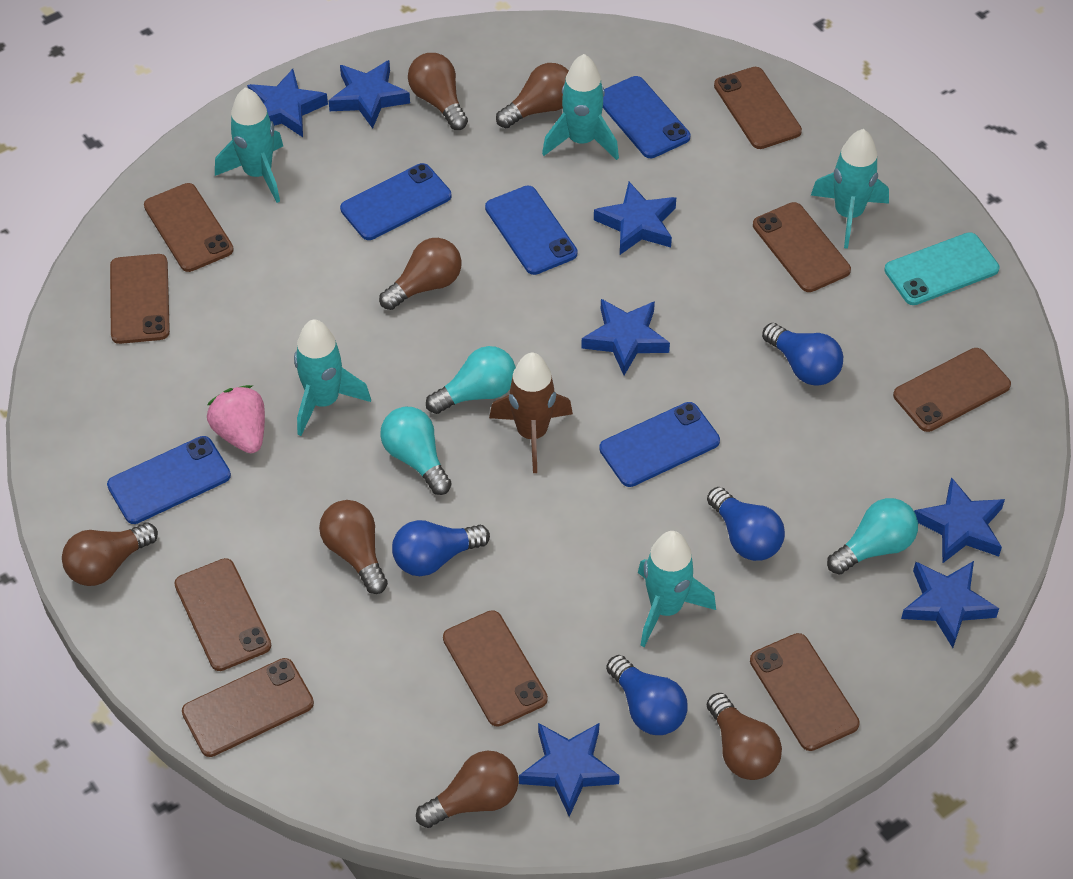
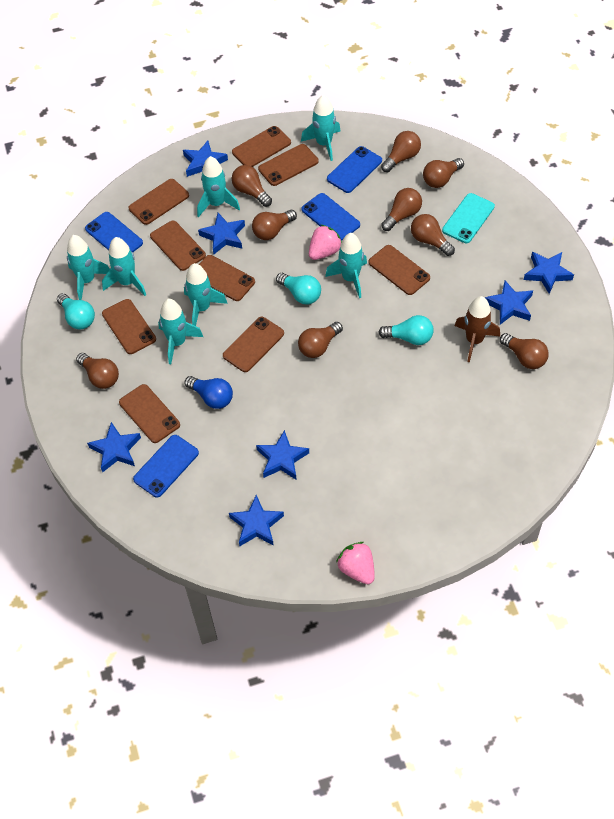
blue light bulb: 4 -> 1
blue phone: 5 -> 4
brown light bulb: 7 -> 9
pink strawberry: 1 -> 2
turquoise rocket: 5 -> 7

